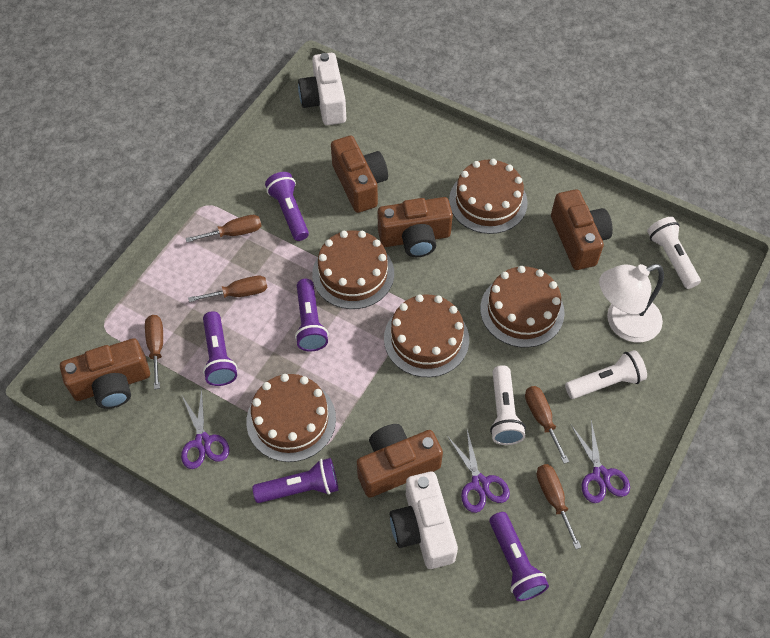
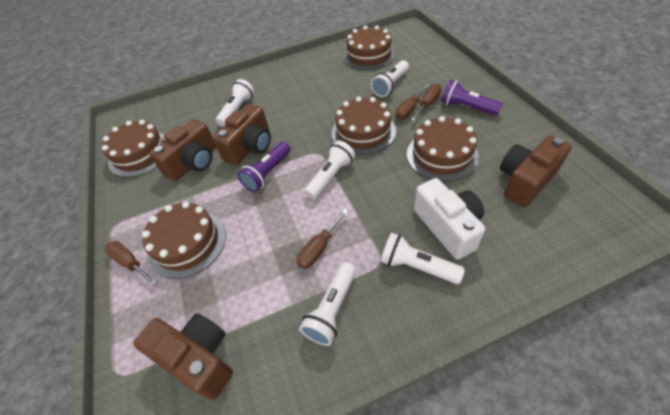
brown camera: 5 -> 4
brown screwdriver: 5 -> 4
purple flashlight: 5 -> 2
purple scissors: 3 -> 0
white camera: 2 -> 1
white flashlight: 3 -> 5
white lamp: 1 -> 0

